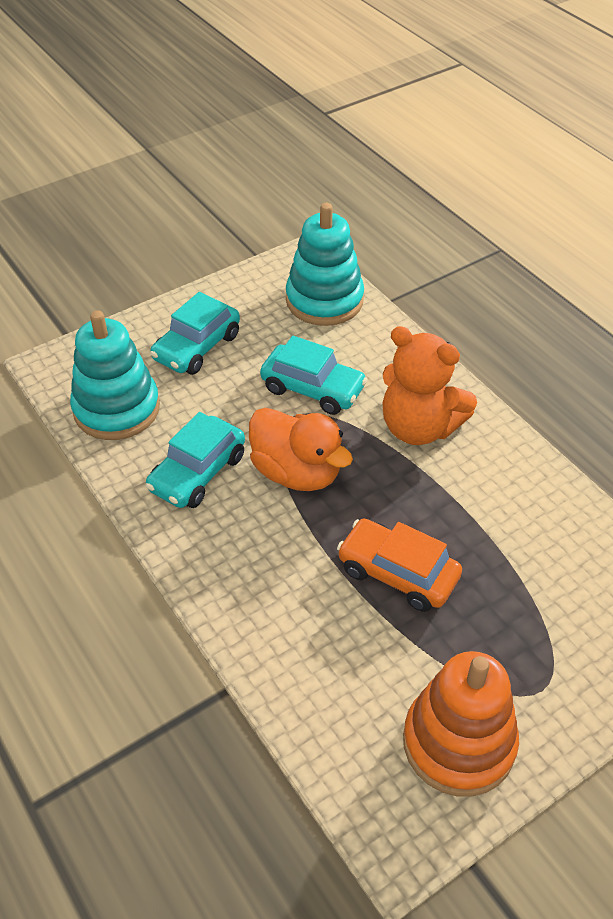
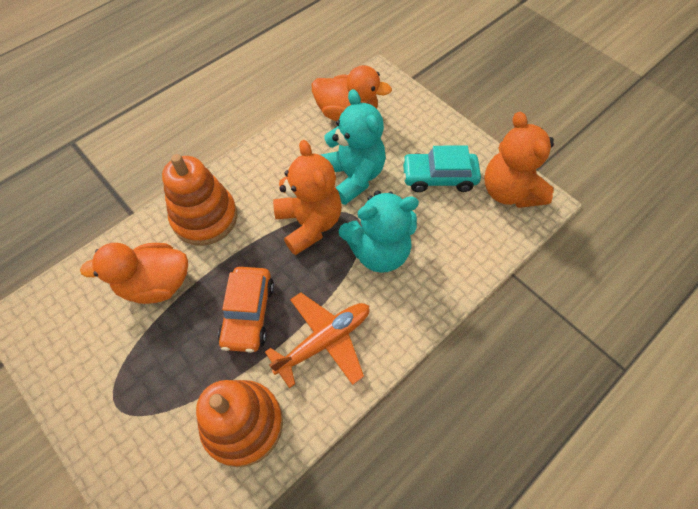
orange duck: 1 -> 2
orange plane: 0 -> 1
orange stacking toy: 1 -> 2
orange teddy bear: 1 -> 2
turquoise car: 3 -> 1
turquoise stacking toy: 2 -> 0
turquoise teddy bear: 0 -> 2

